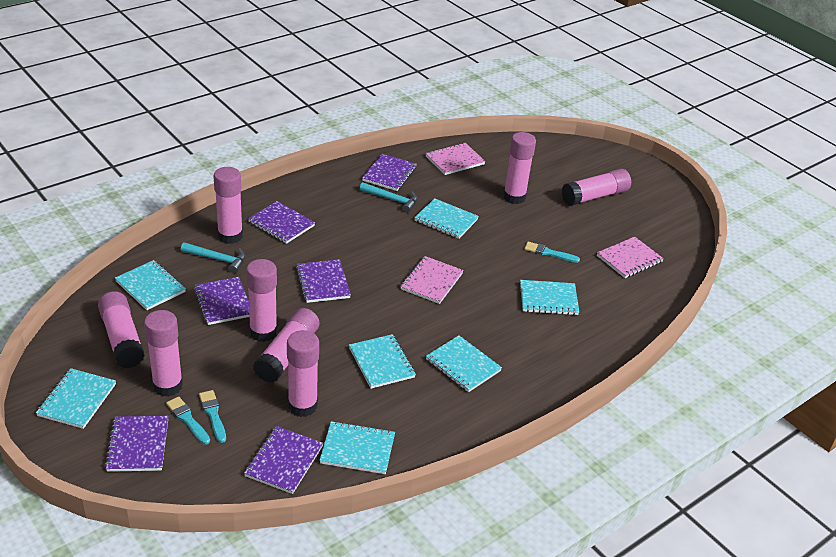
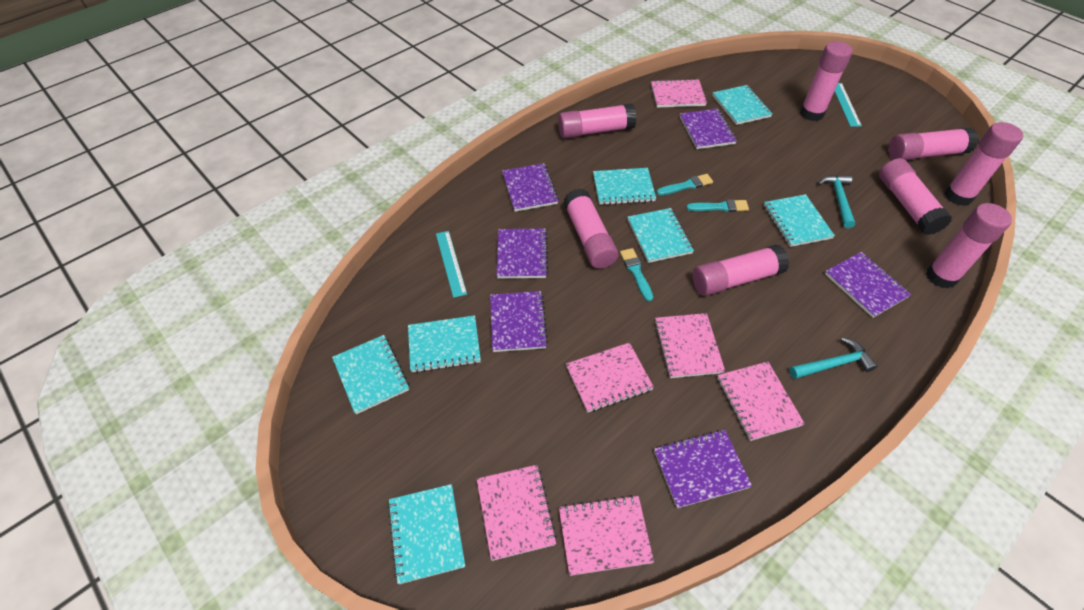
pink notebook: 3 -> 6
turquoise ruler: 0 -> 2

